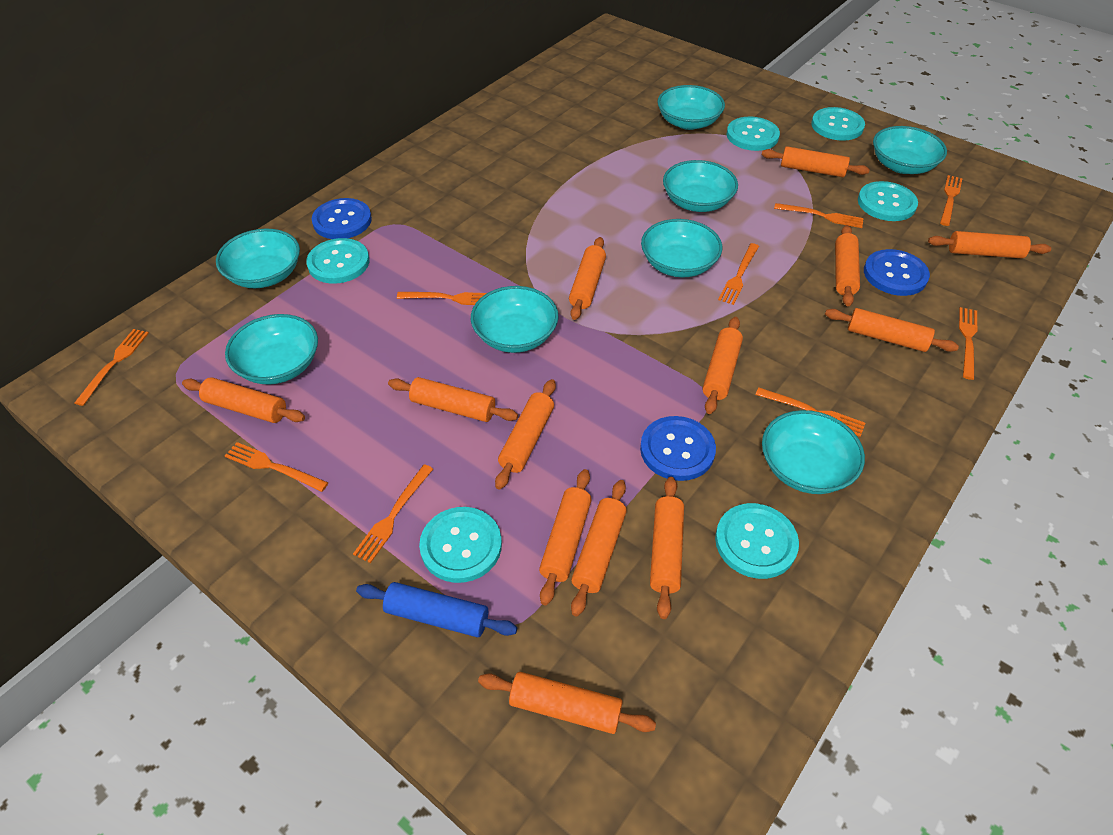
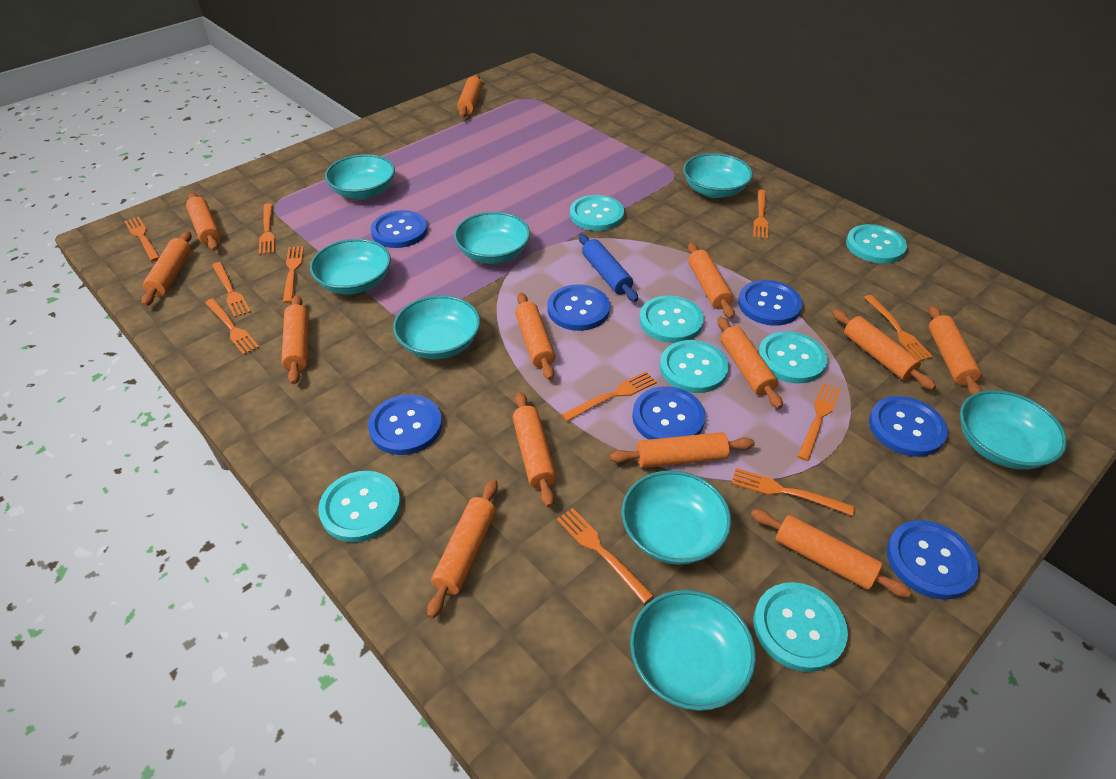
blue button: 3 -> 7
orange fork: 9 -> 11
turquoise button: 6 -> 7

